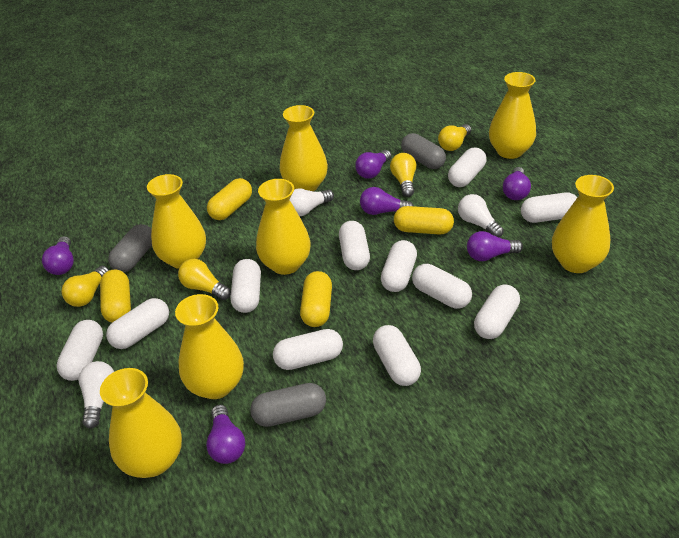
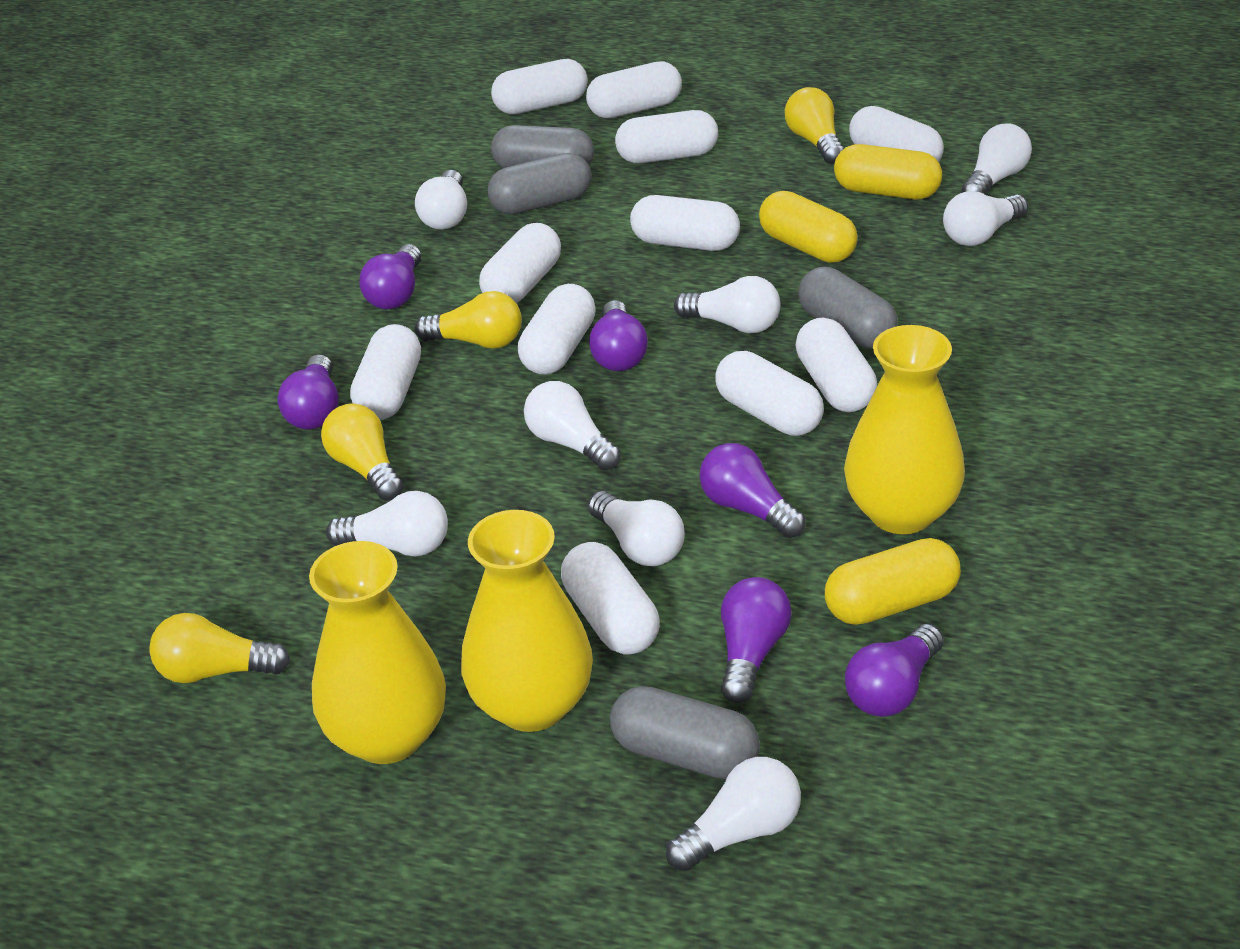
grey capsule: 3 -> 4
white light bulb: 3 -> 8
yellow capsule: 4 -> 3
yellow vase: 7 -> 3

